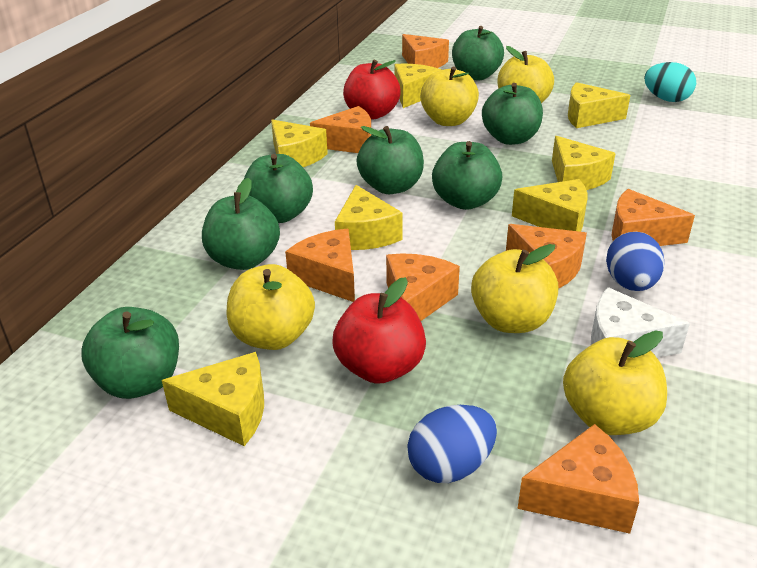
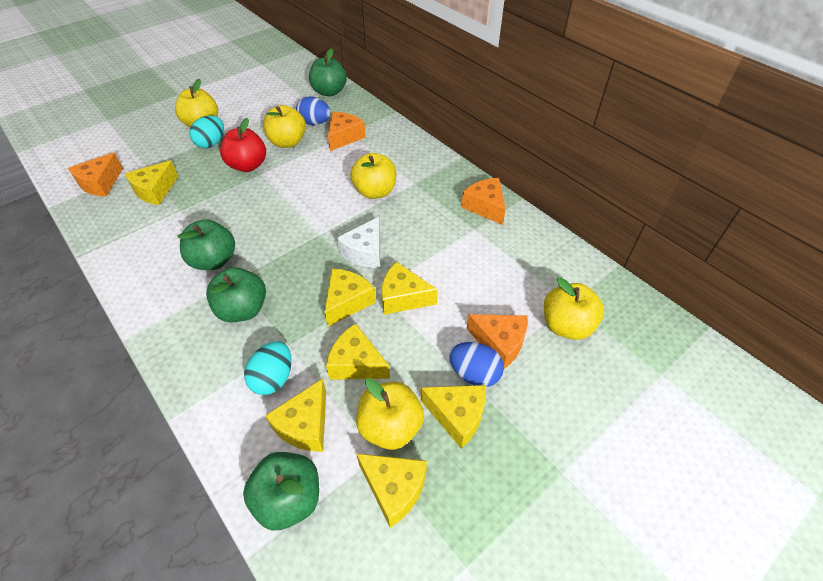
green apple: 7 -> 4
orange cheese: 7 -> 4
red apple: 2 -> 1
turquoise egg: 1 -> 2

